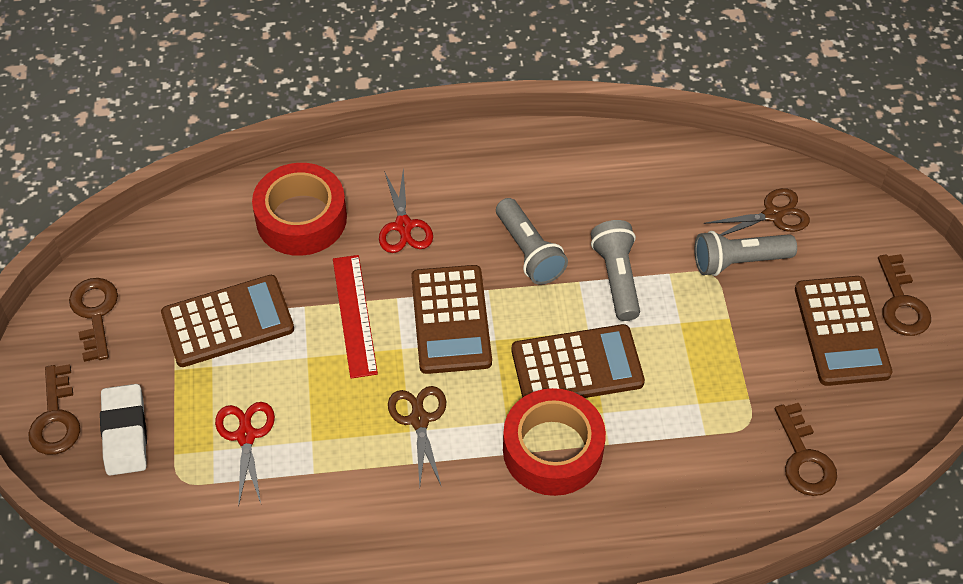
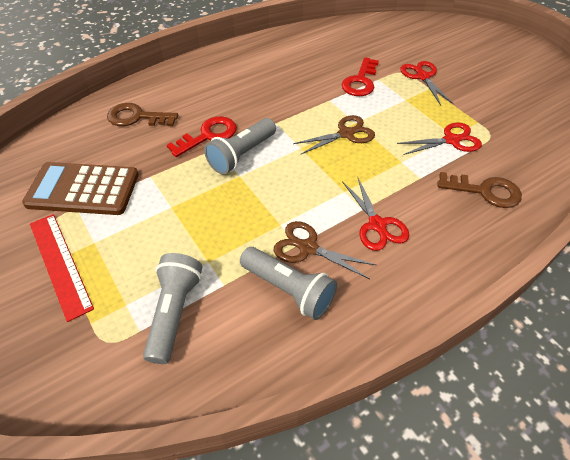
brown calculator: 4 -> 1
brown key: 4 -> 2
red key: 0 -> 2
red scissors: 2 -> 3
red tape: 2 -> 0
white eraser: 1 -> 0

